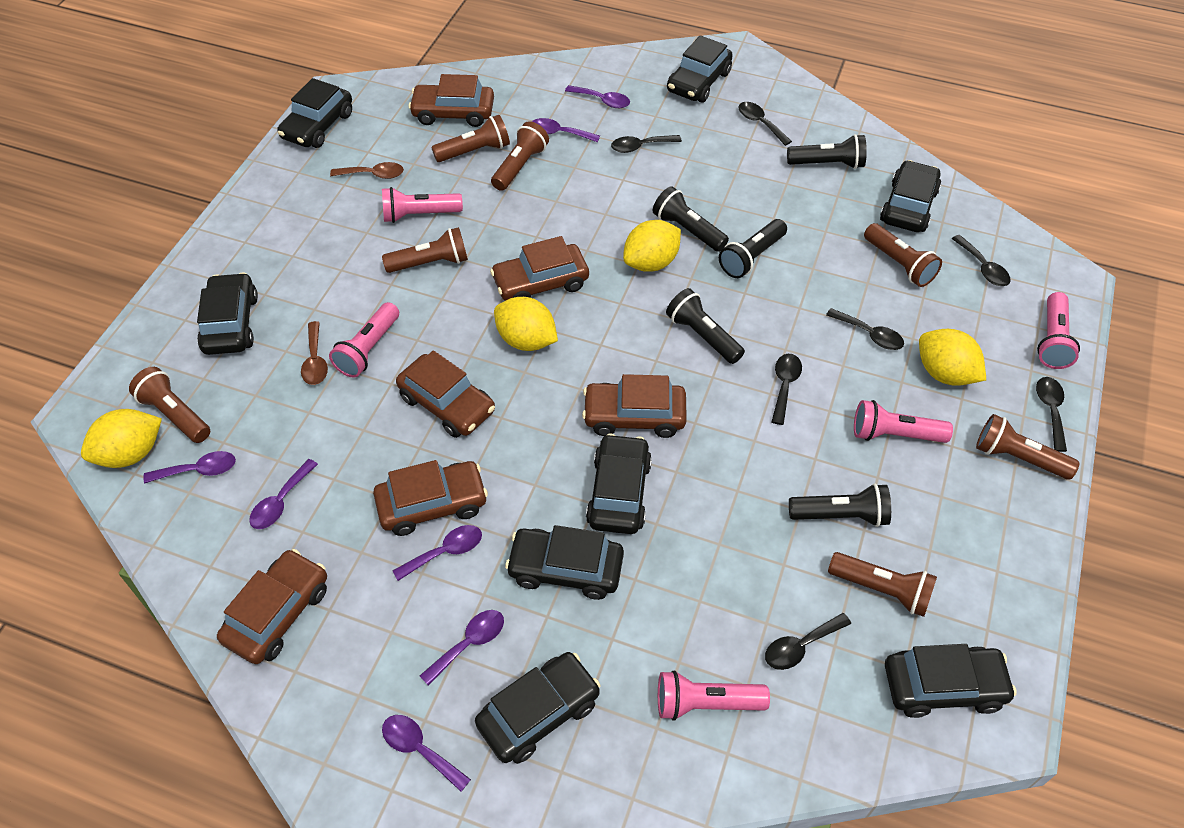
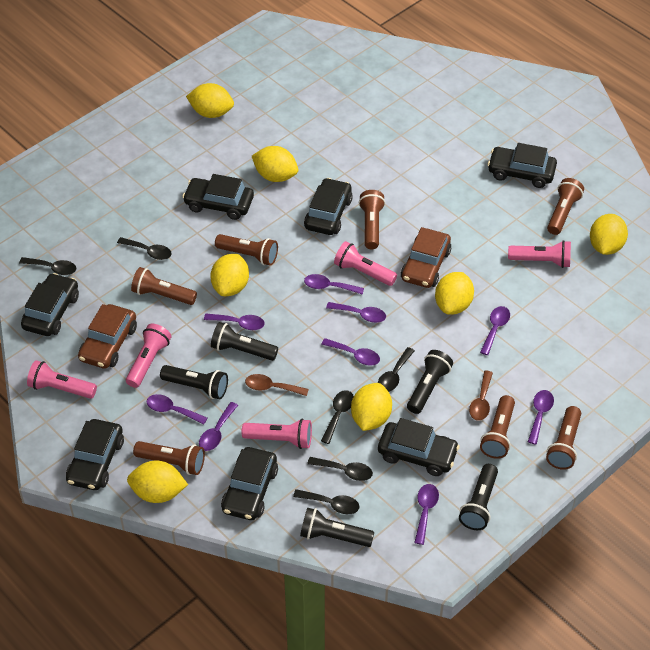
black car: 8 -> 7
black spoon: 7 -> 6
brown car: 6 -> 2
purple spoon: 7 -> 9
yellow lemon: 4 -> 7

